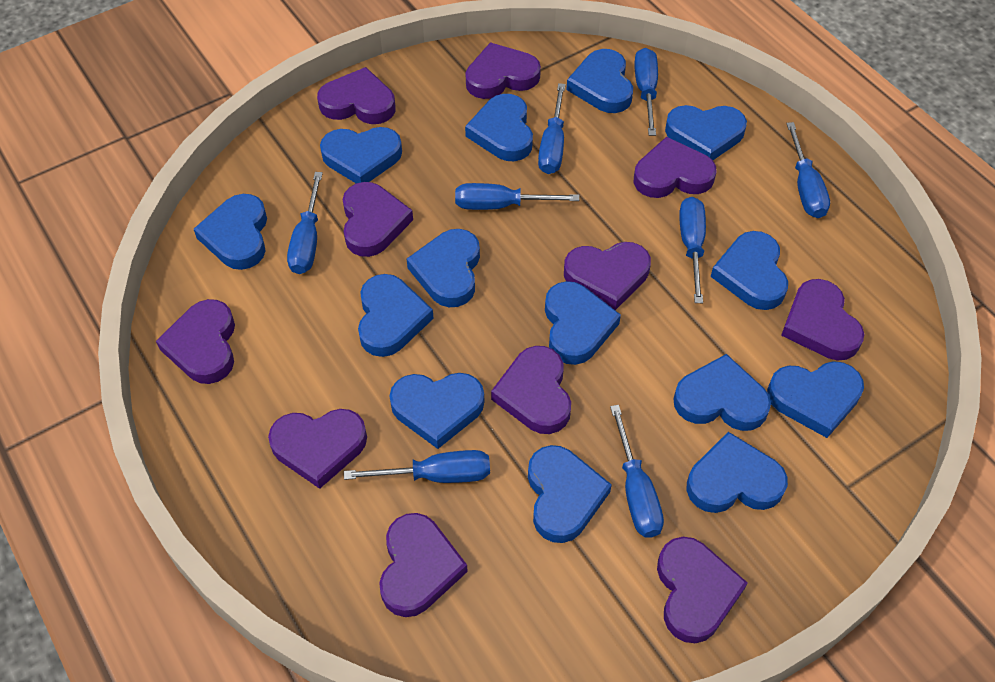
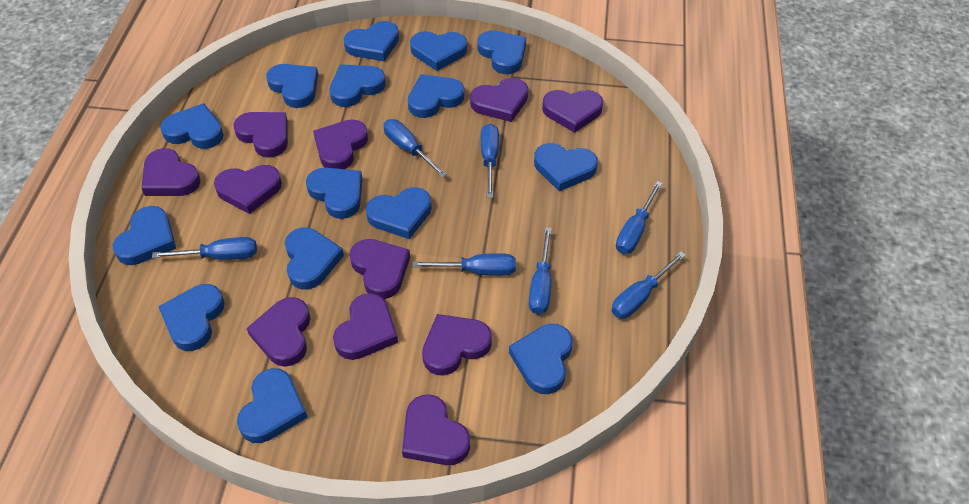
blue heart: 14 -> 15
blue screwdriver: 8 -> 7

